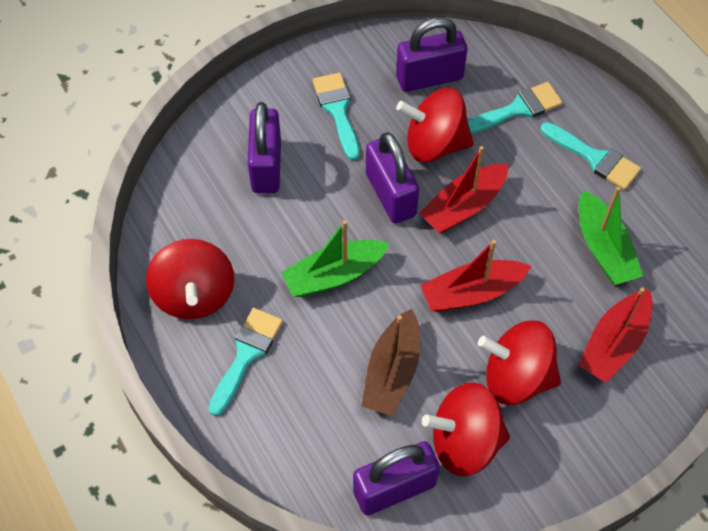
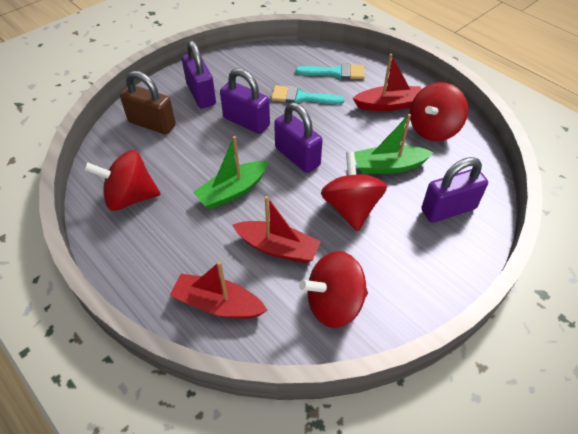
brown boat: 1 -> 0
brown padlock: 0 -> 1
turquoise brush: 4 -> 2

